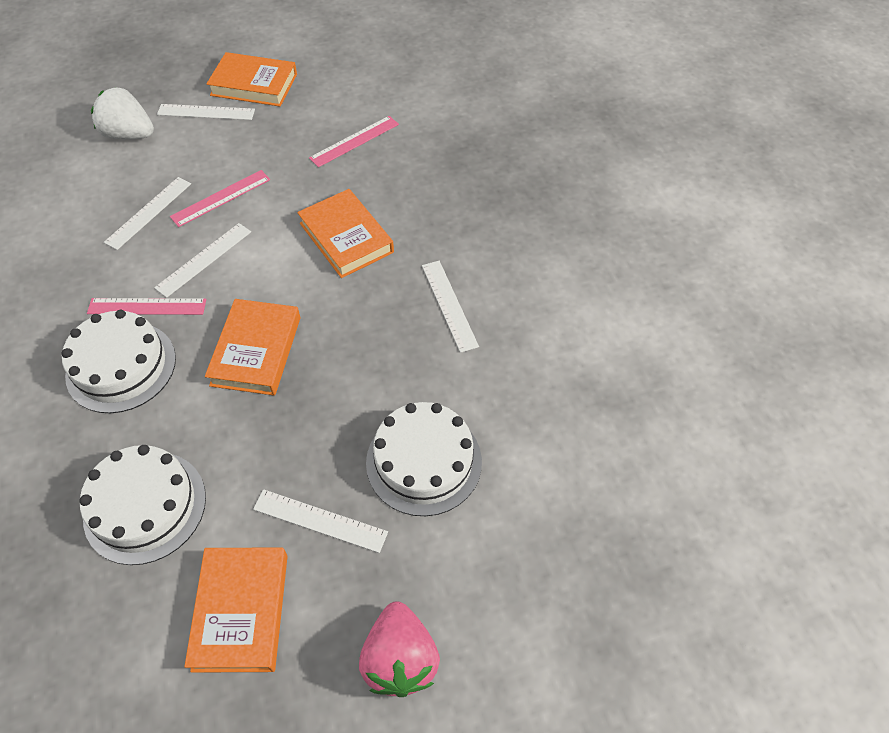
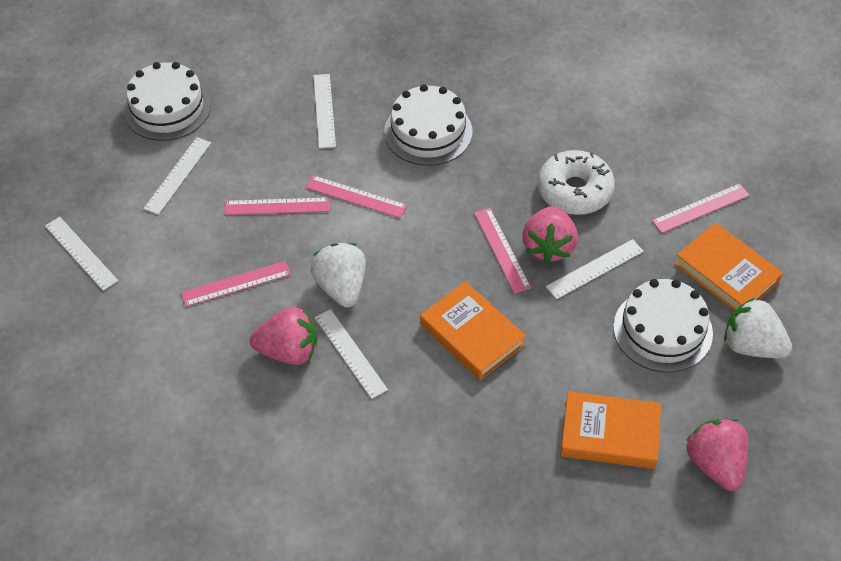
orange book: 4 -> 3
pink ruler: 3 -> 5
pink strawberry: 1 -> 3
white donut: 0 -> 1
white strawberry: 1 -> 2

